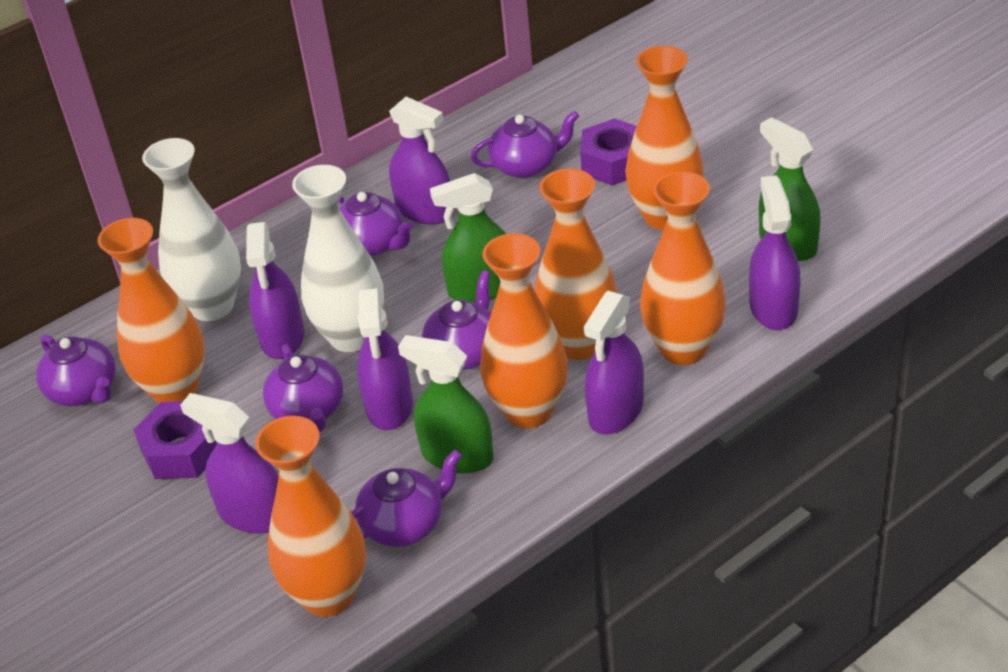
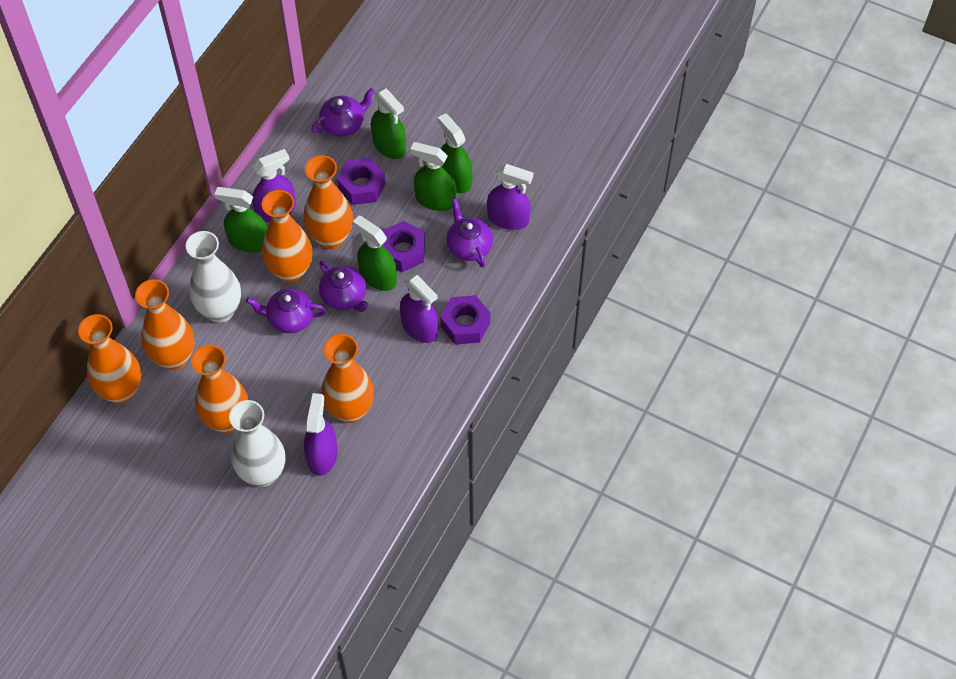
green spray bottle: 3 -> 5
purple nut: 2 -> 3
purple spray bottle: 6 -> 4
purple teapot: 6 -> 4

